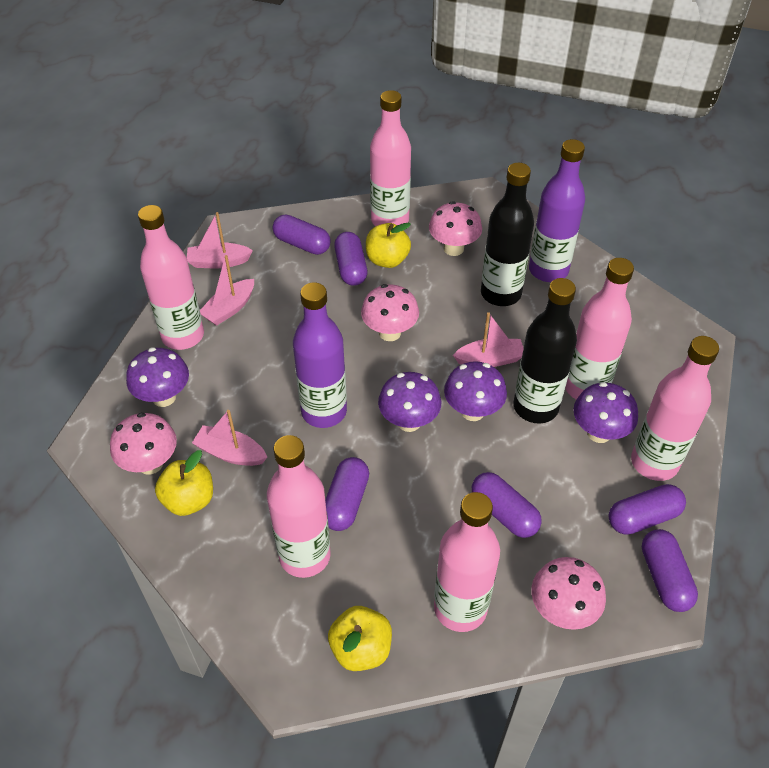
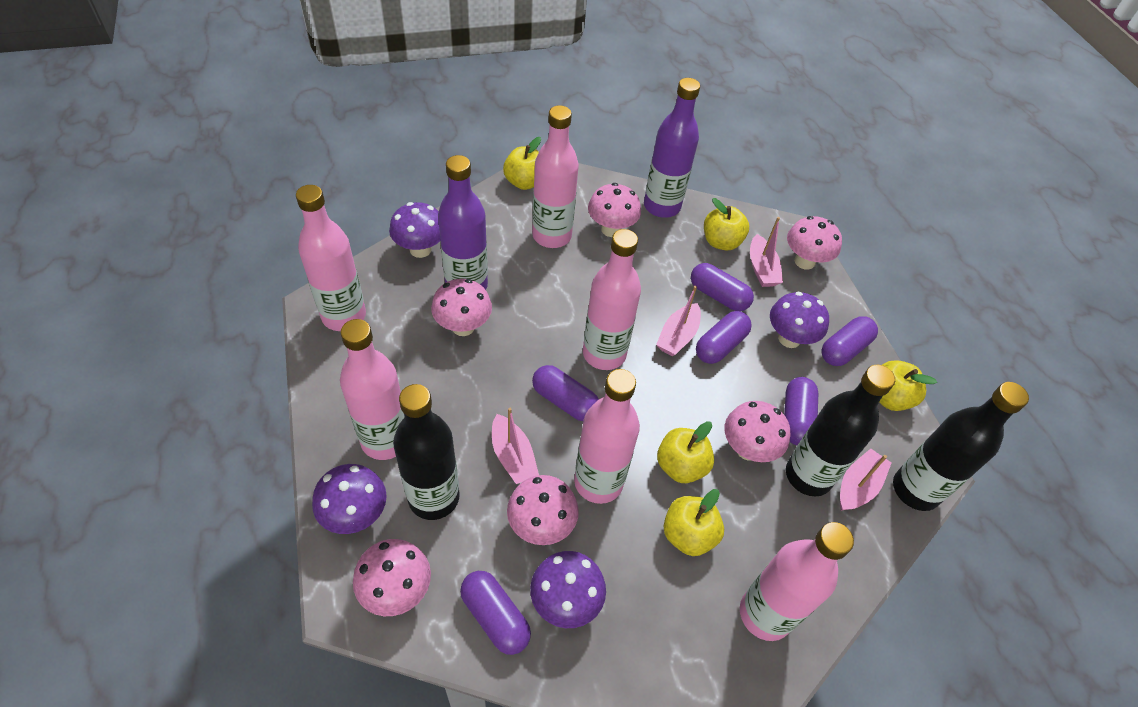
black bottle: 2 -> 3
pink mushroom: 4 -> 6
yellow apple: 3 -> 5

